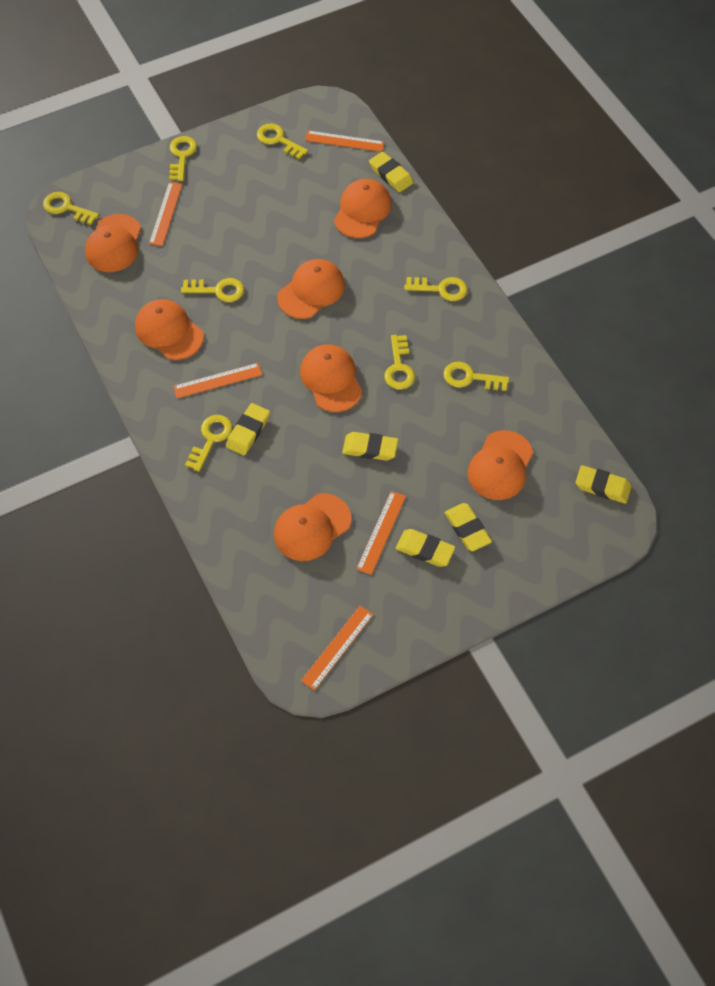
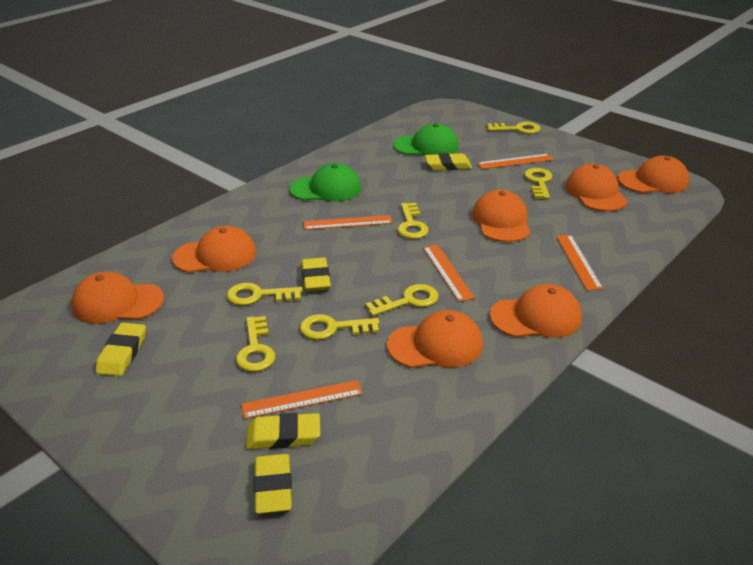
green cap: 0 -> 2
yellow eraser: 6 -> 5
yellow key: 8 -> 7

